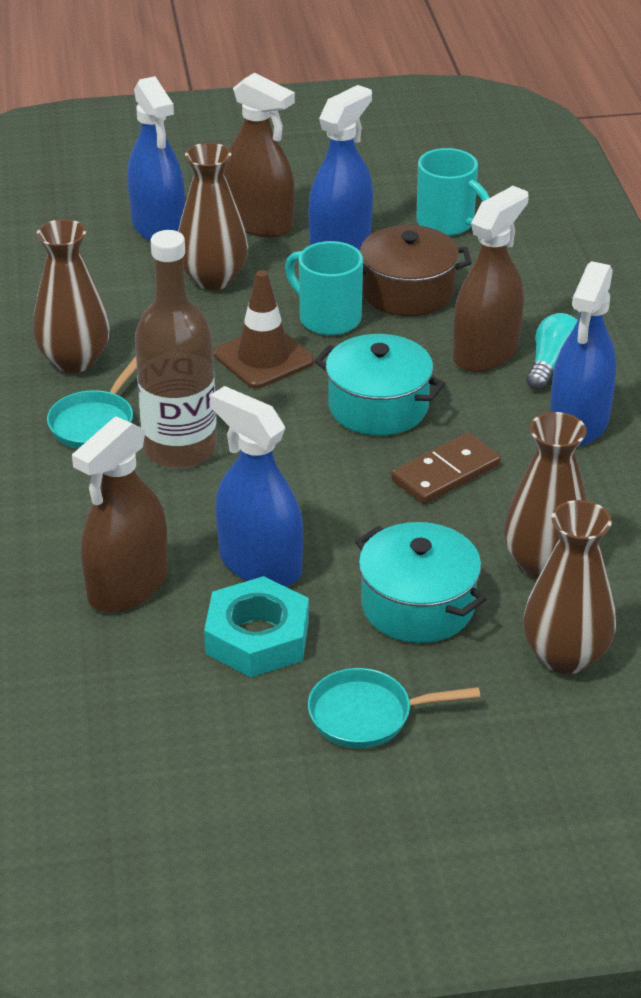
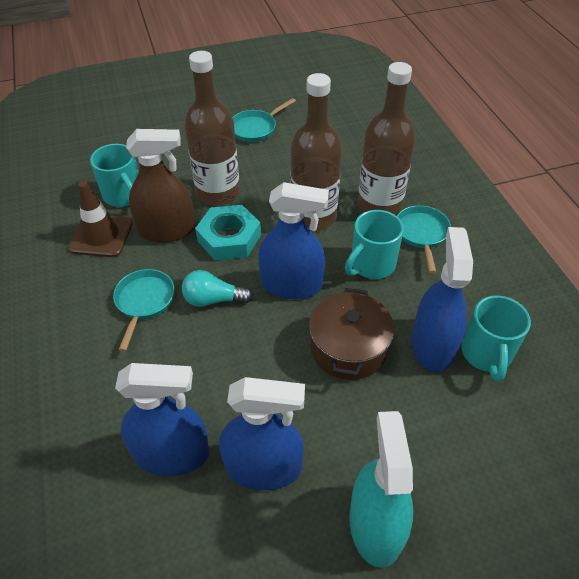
brown bottle: 1 -> 3
brown domino: 1 -> 0
brown spray bottle: 3 -> 1
brown vase: 4 -> 0
turquoise mug: 2 -> 3
turquoise pan: 2 -> 3
turquoise pot: 2 -> 0
turquoise spray bottle: 0 -> 1

